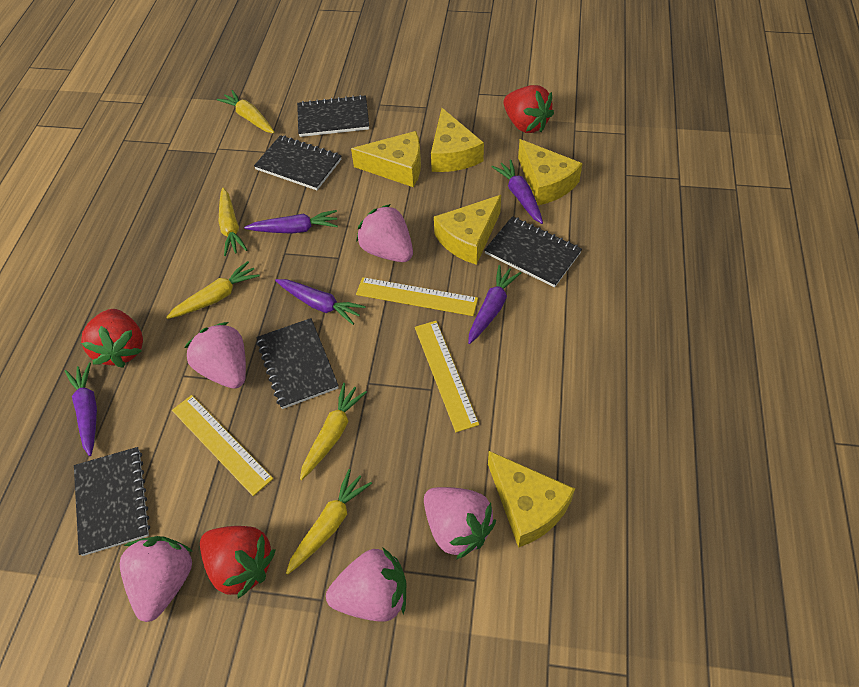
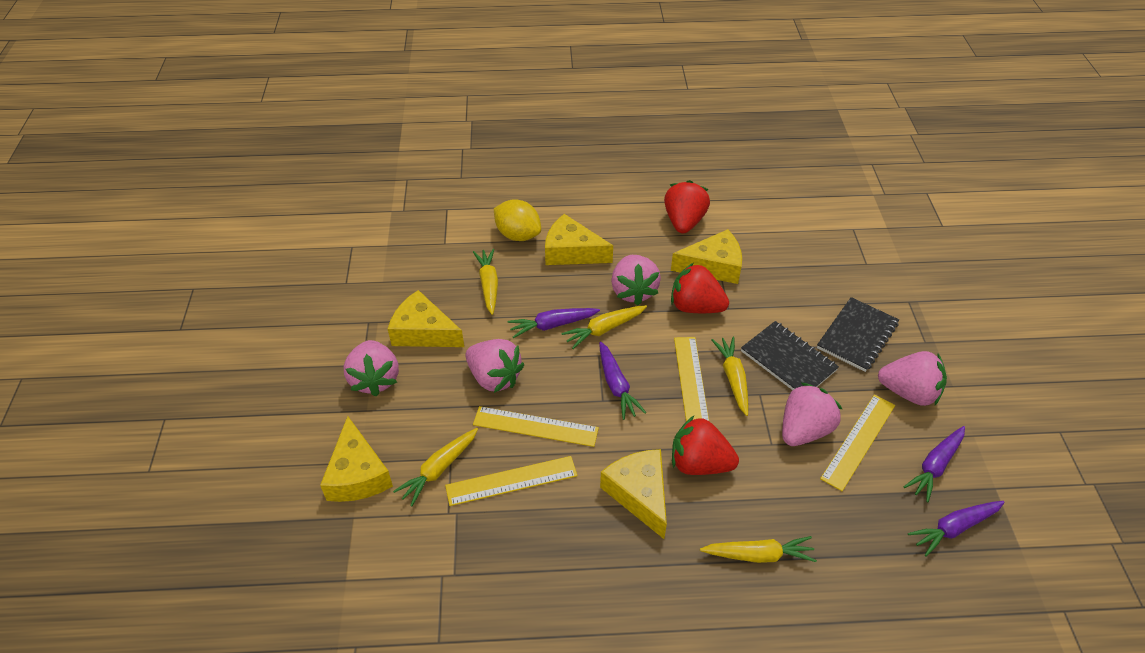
black notebook: 5 -> 2
purple carrot: 5 -> 4
yellow lemon: 0 -> 1
yellow ruler: 3 -> 4

